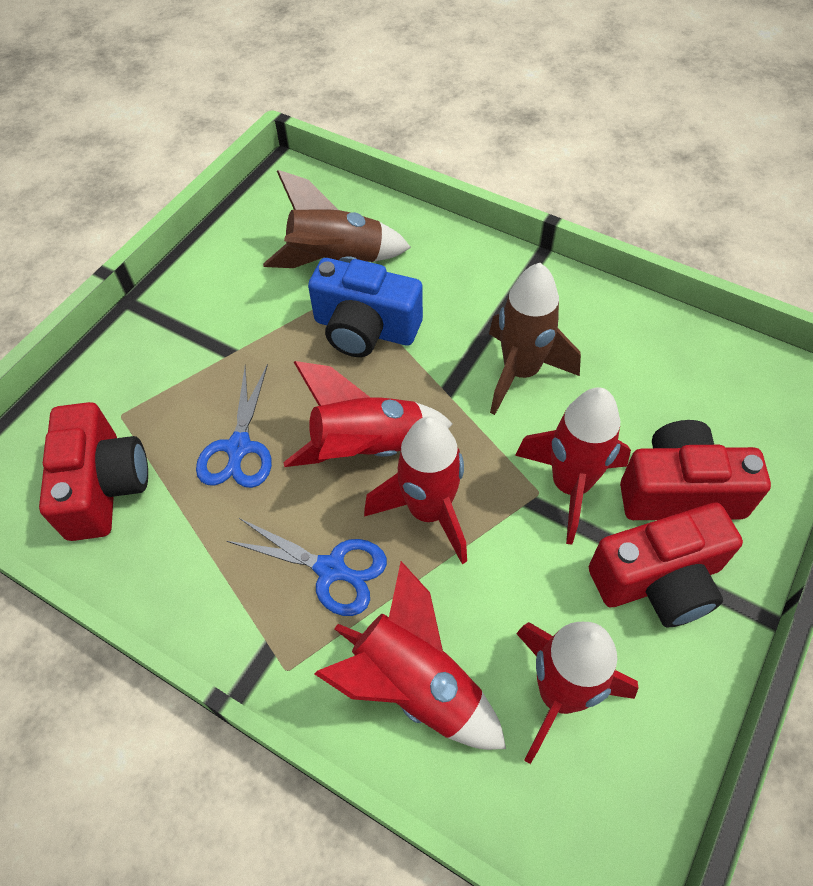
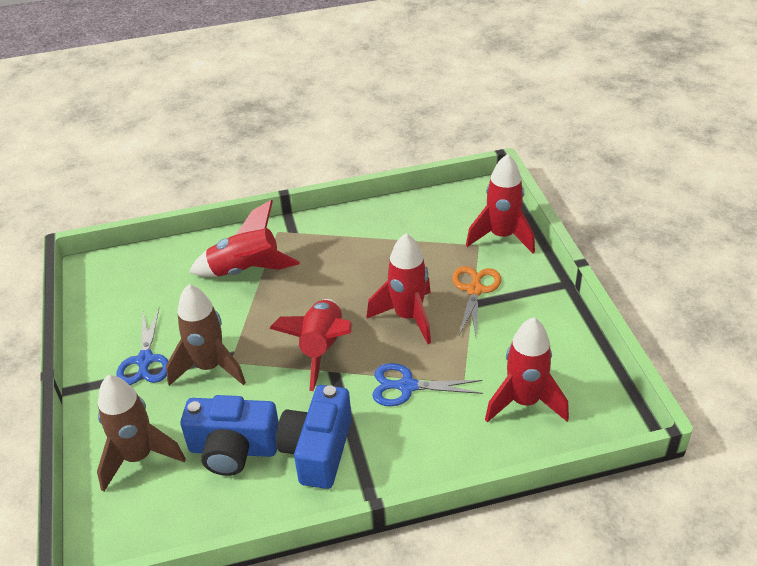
blue camera: 1 -> 2
orange scissors: 0 -> 1
red camera: 3 -> 0

